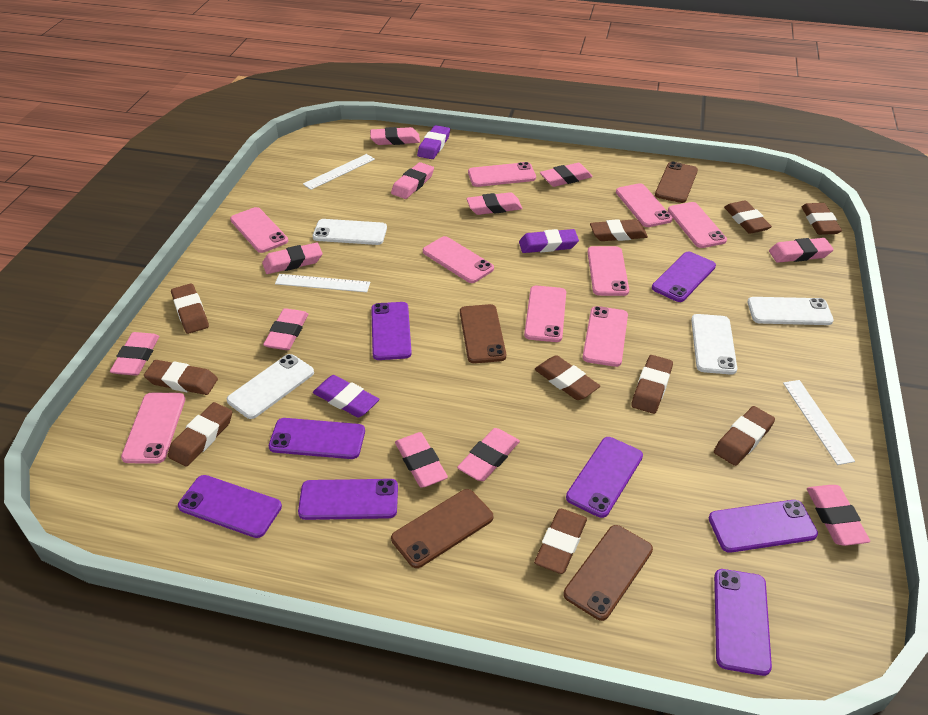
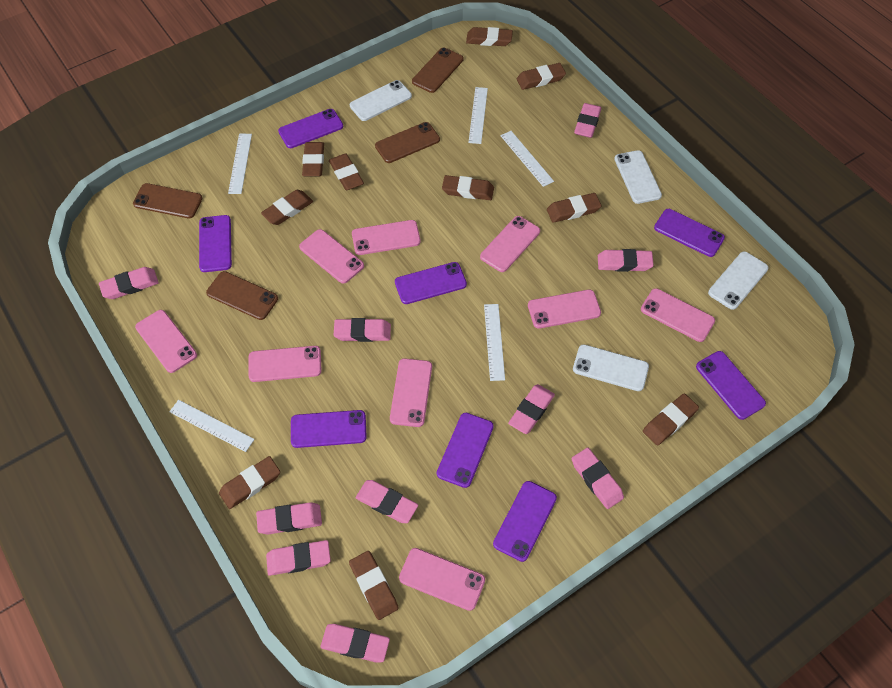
pink eraser: 11 -> 10
purple eraser: 3 -> 0
white ruler: 3 -> 5

